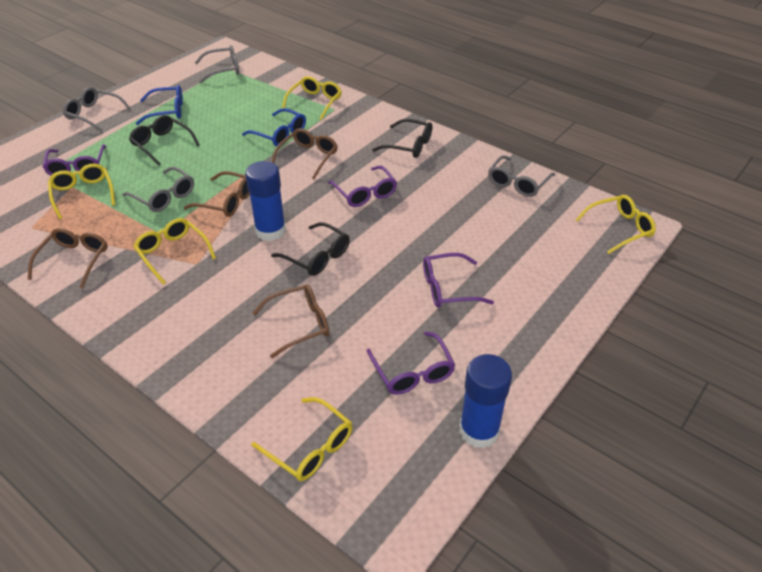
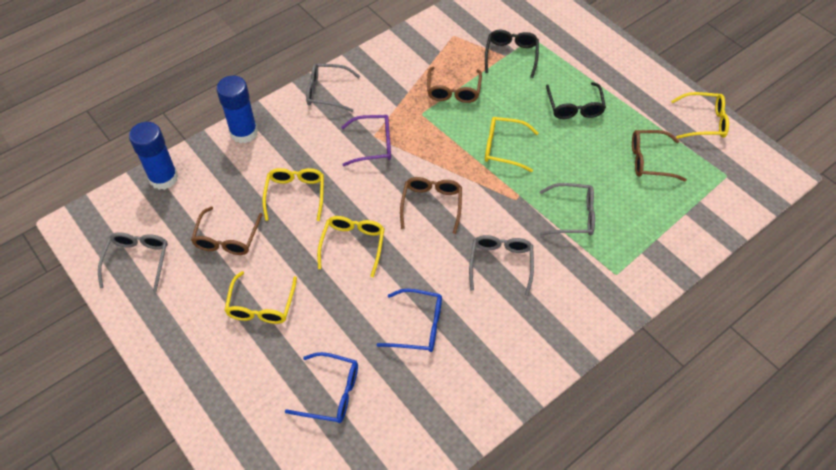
black glasses: 3 -> 2
purple glasses: 4 -> 1

